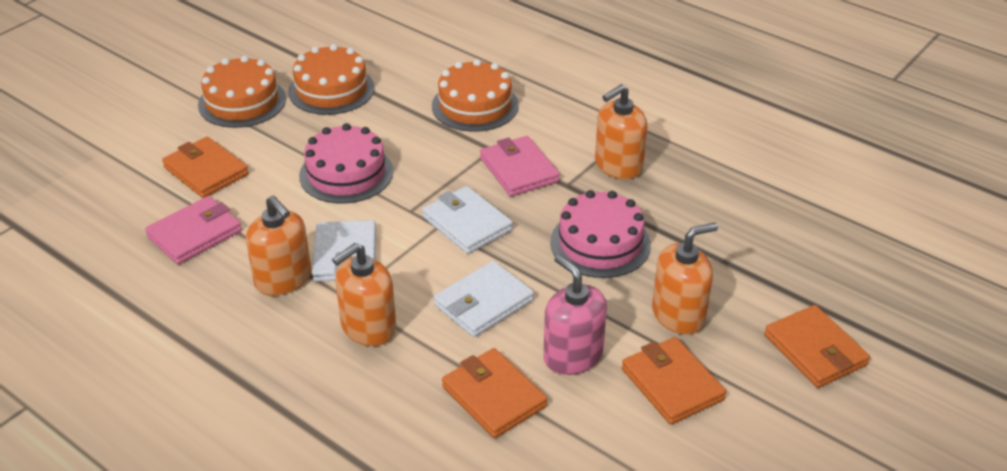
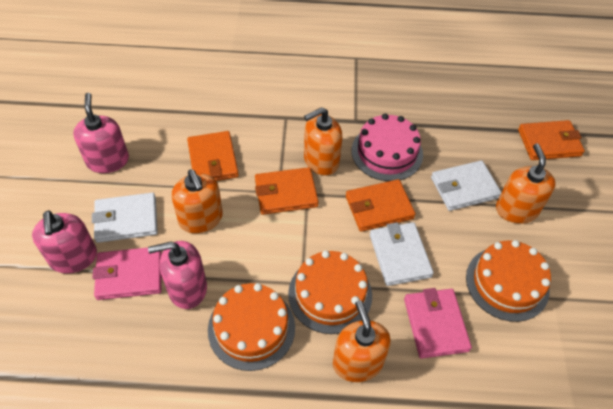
pink cake: 2 -> 1
pink soap dispenser: 1 -> 3

